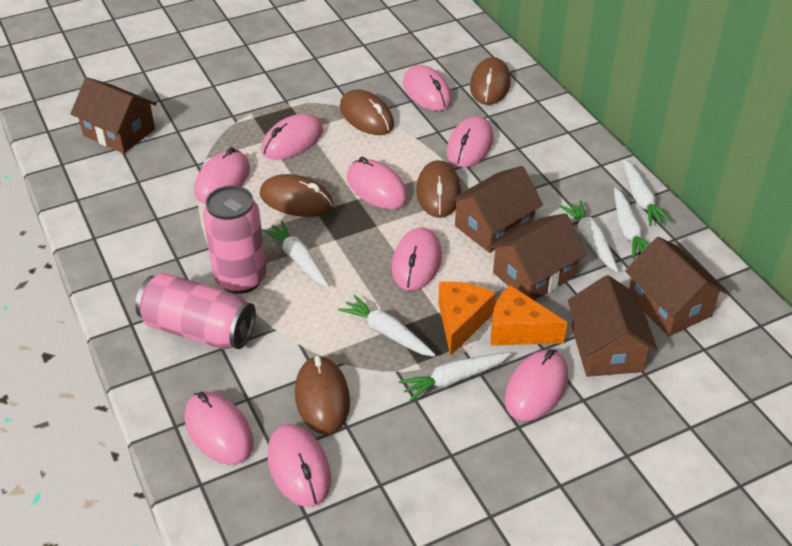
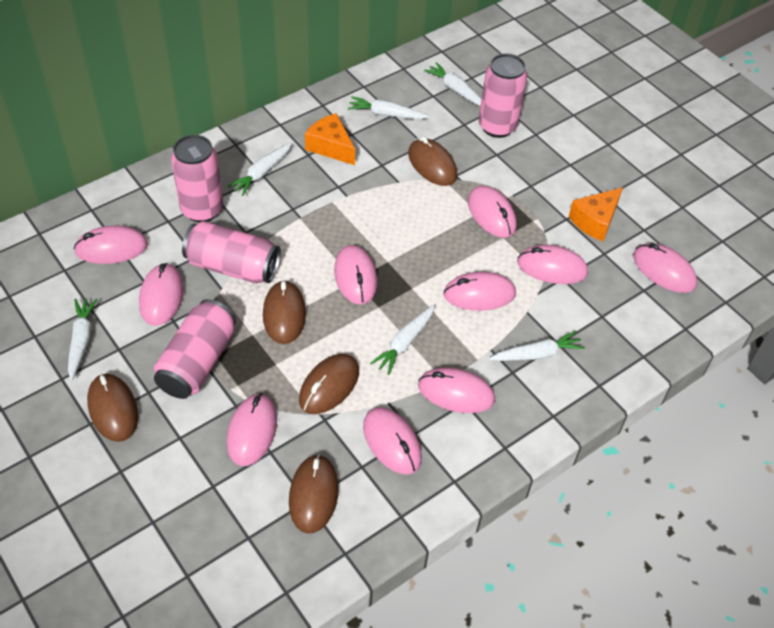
brown house: 5 -> 0
pink can: 2 -> 4
pink mouse: 9 -> 10

